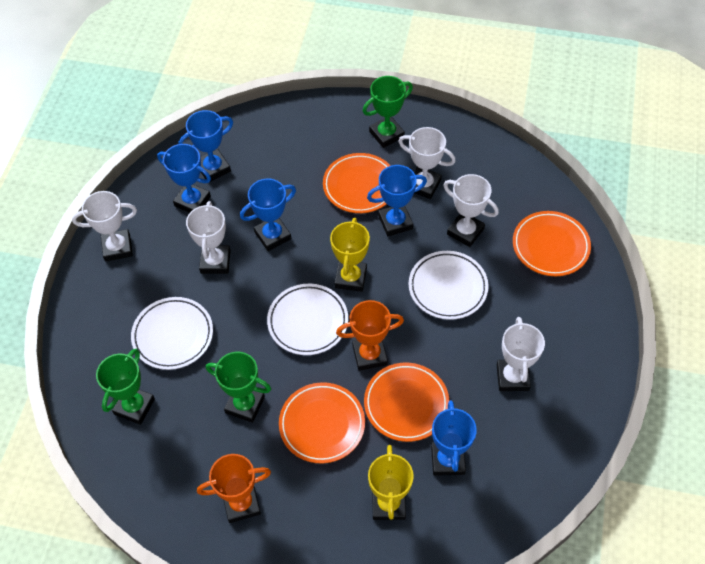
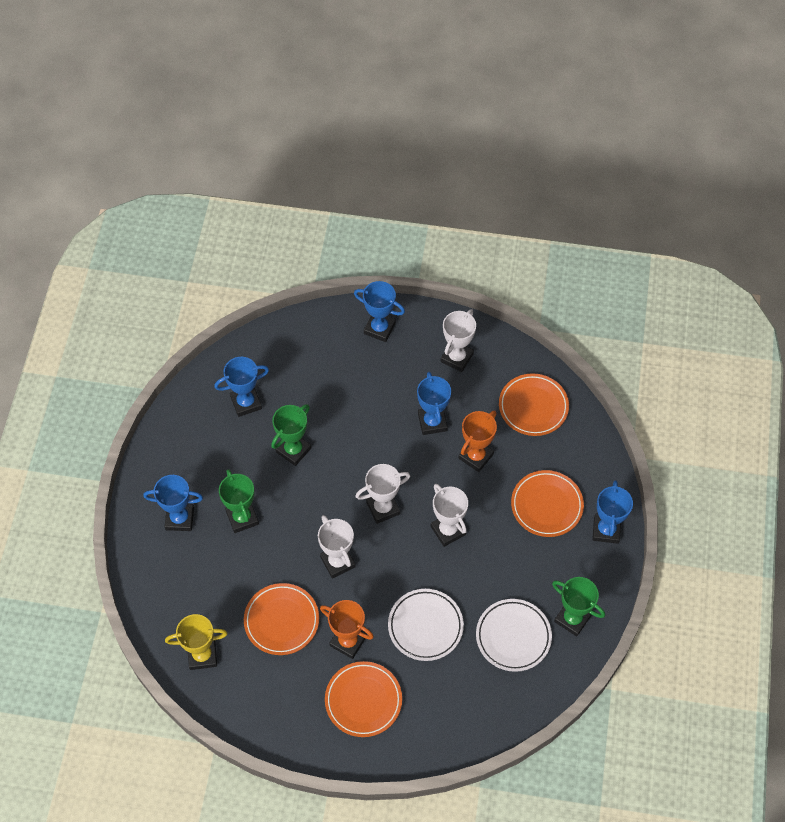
white plate: 3 -> 2
white trophy: 5 -> 4
yellow trophy: 2 -> 1

